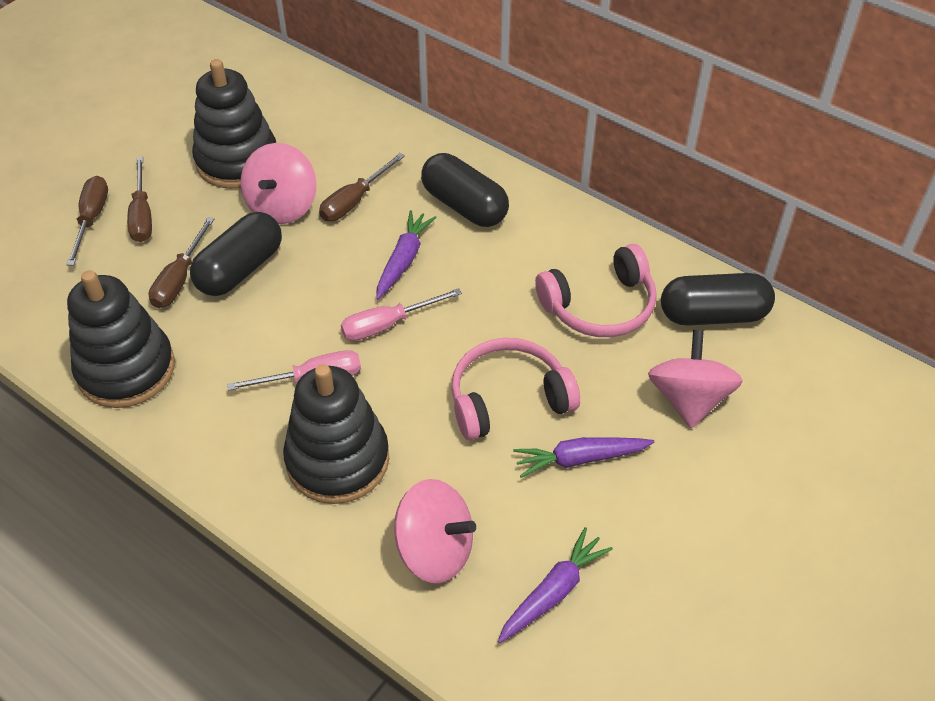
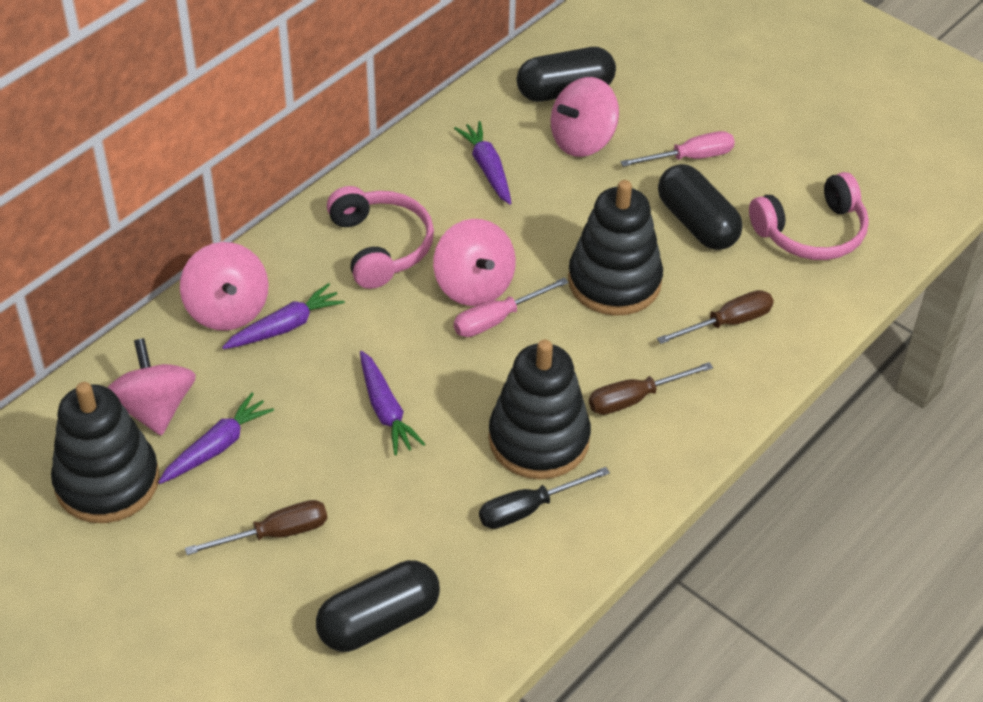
black screwdriver: 0 -> 1
brown screwdriver: 4 -> 3
pink spinning top: 3 -> 4
purple carrot: 3 -> 4

